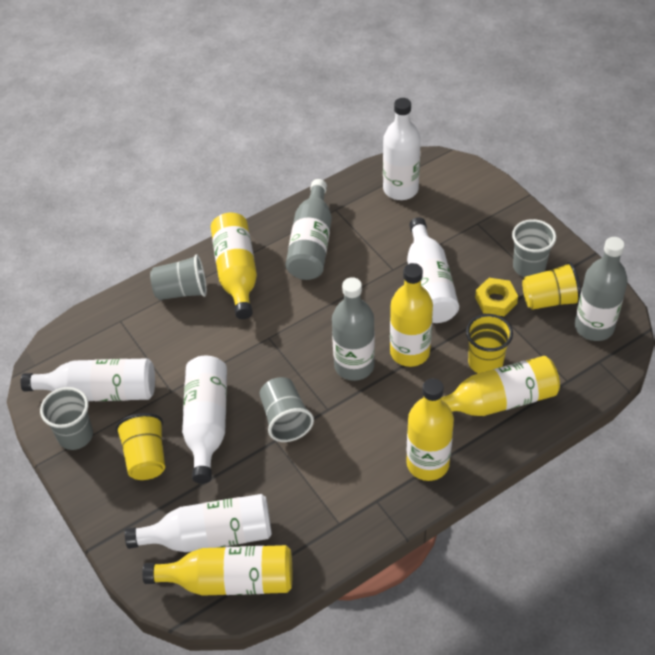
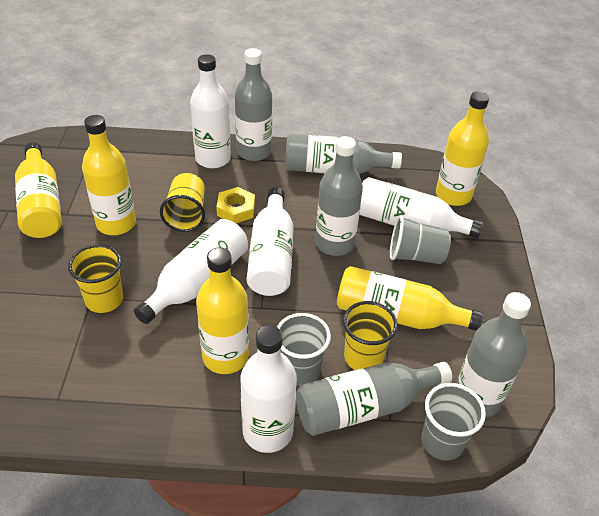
grey bottle: 3 -> 5
grey cup: 4 -> 3

